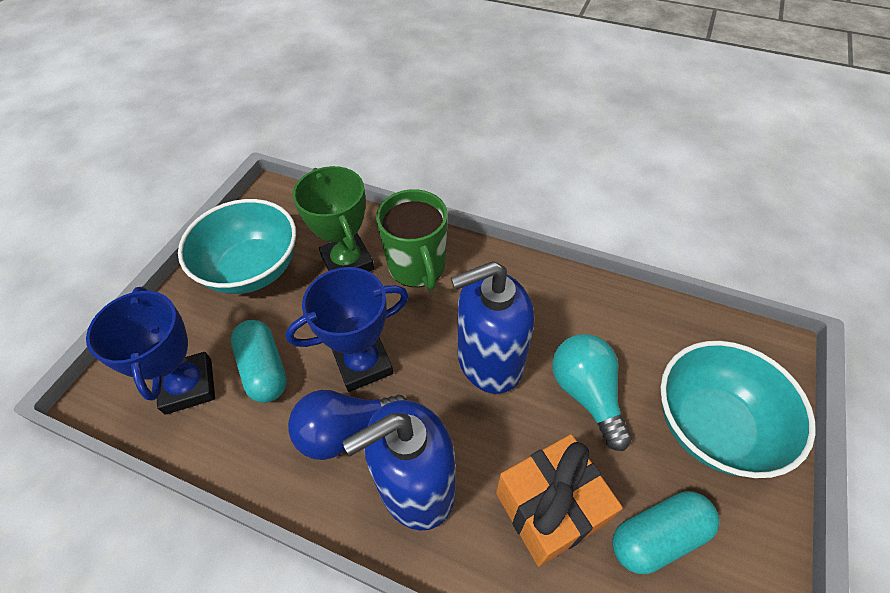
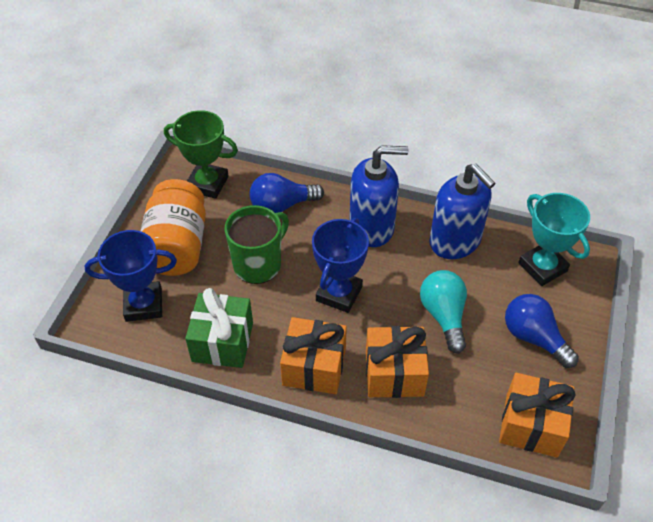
blue light bulb: 1 -> 2
green gift: 0 -> 1
orange gift: 1 -> 3
orange jar: 0 -> 1
turquoise bowl: 2 -> 0
turquoise capsule: 2 -> 0
turquoise trophy: 0 -> 1

